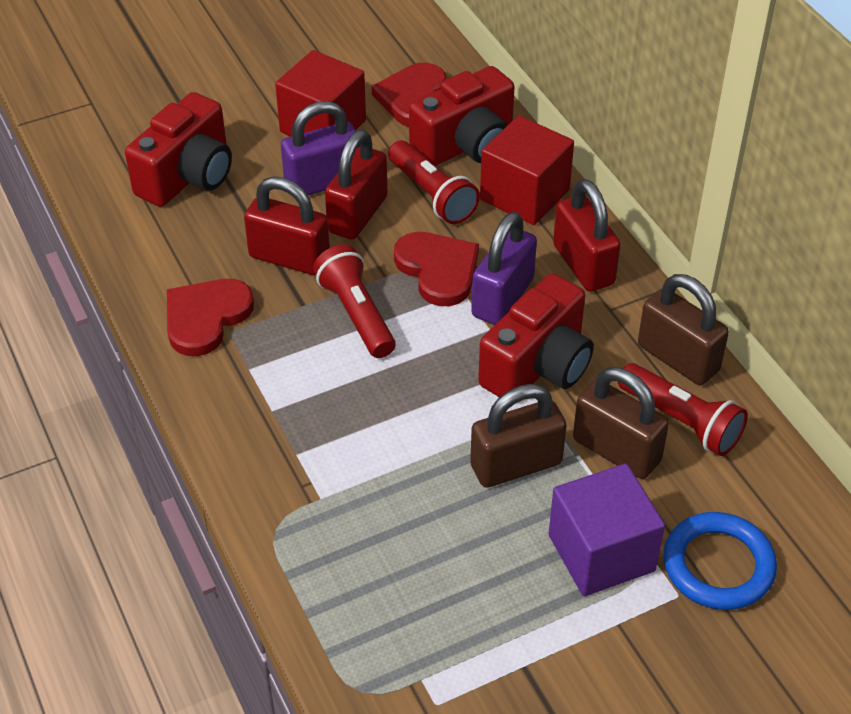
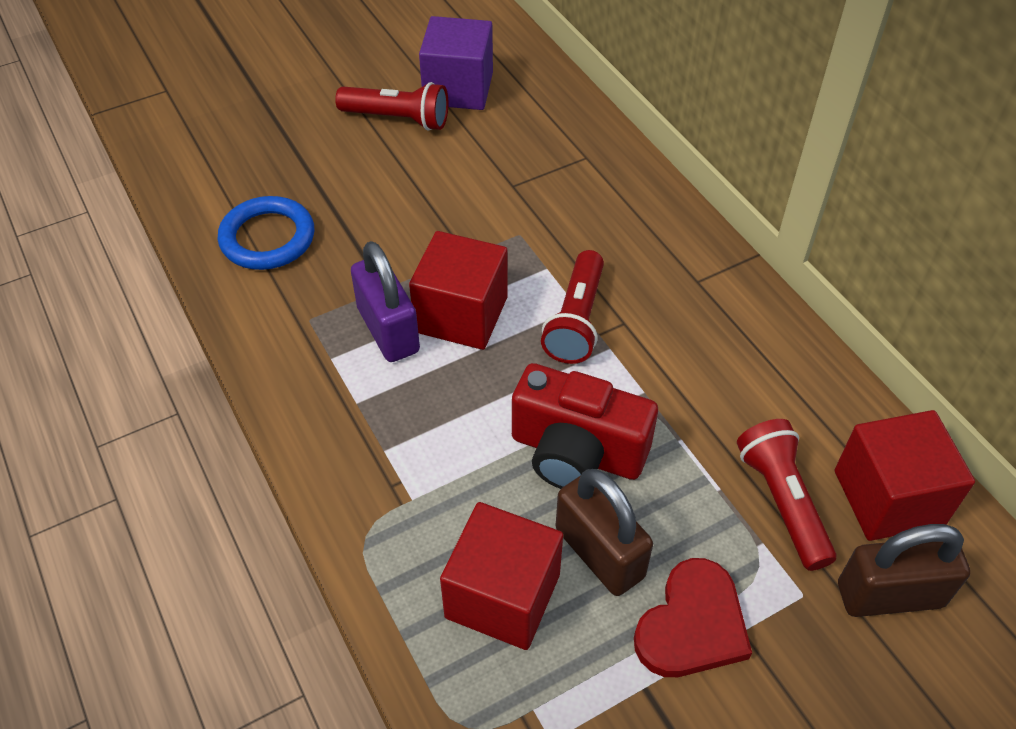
brown padlock: 3 -> 2
purple padlock: 2 -> 1
red camera: 3 -> 1
red cube: 2 -> 3
red heart: 3 -> 1
red padlock: 3 -> 0

